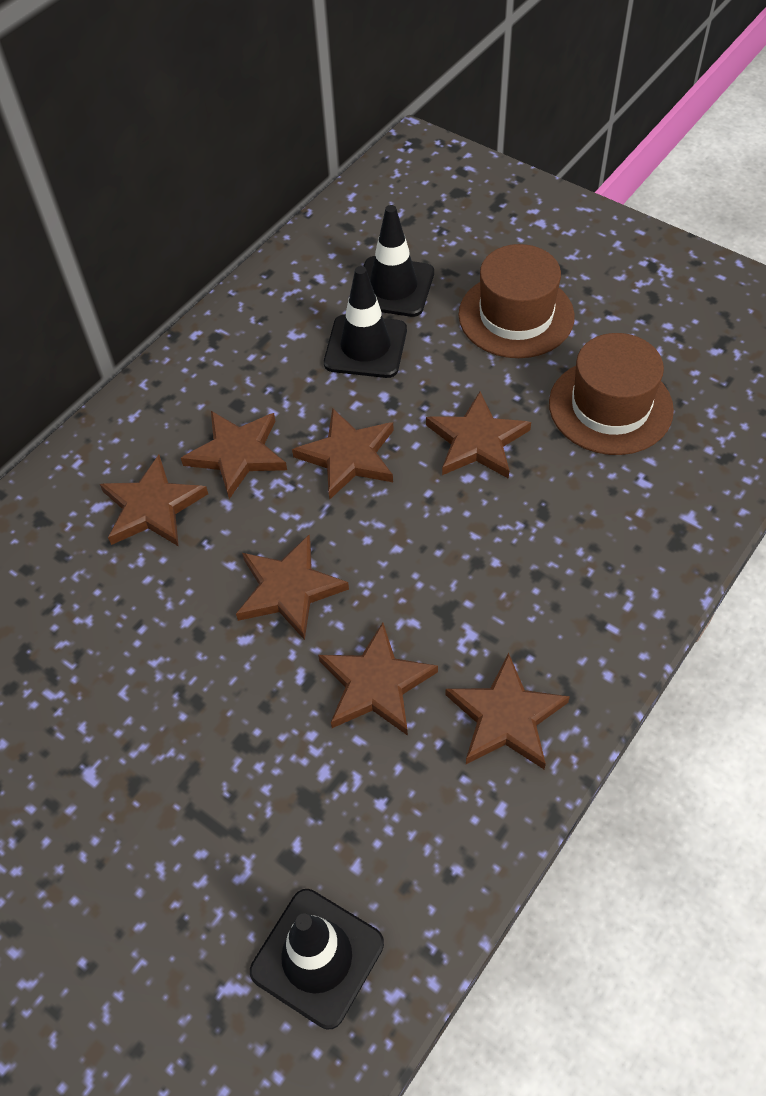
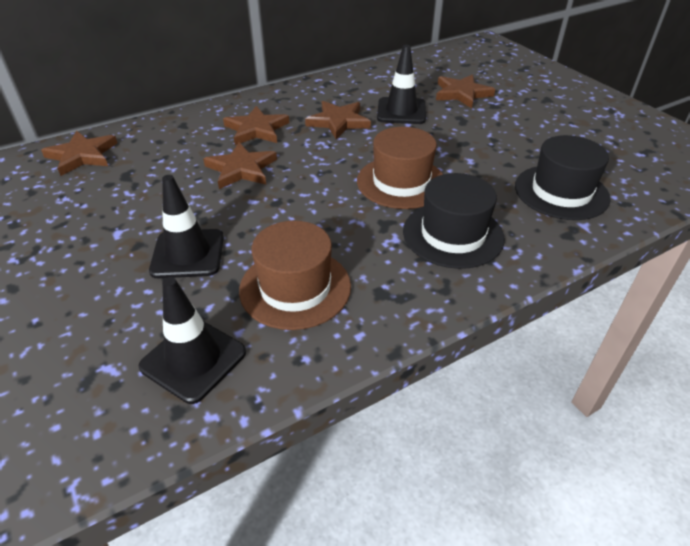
black hat: 0 -> 2
brown star: 7 -> 5

